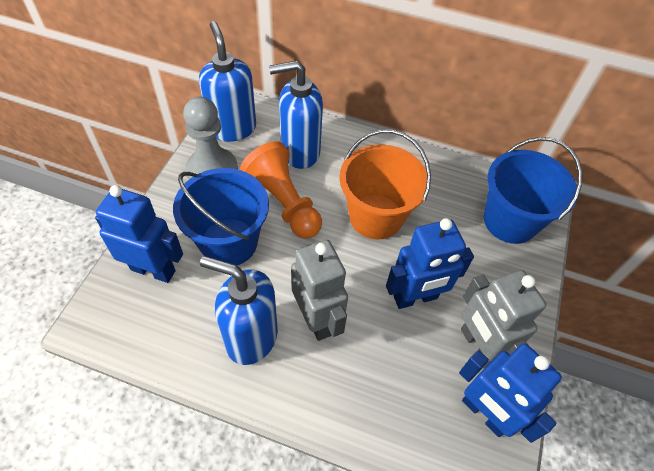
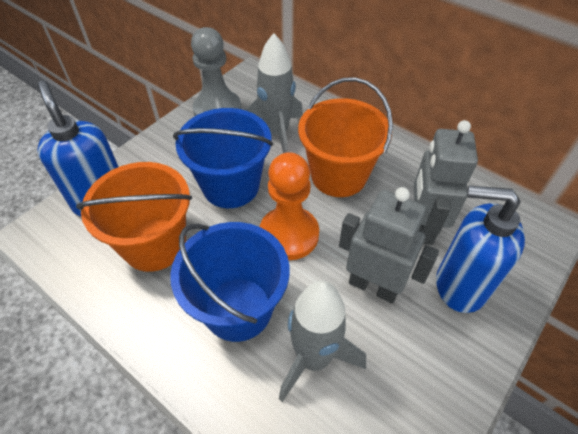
blue robot: 3 -> 0
blue soap dispenser: 3 -> 2
grey rocket: 0 -> 2
orange bucket: 1 -> 2

